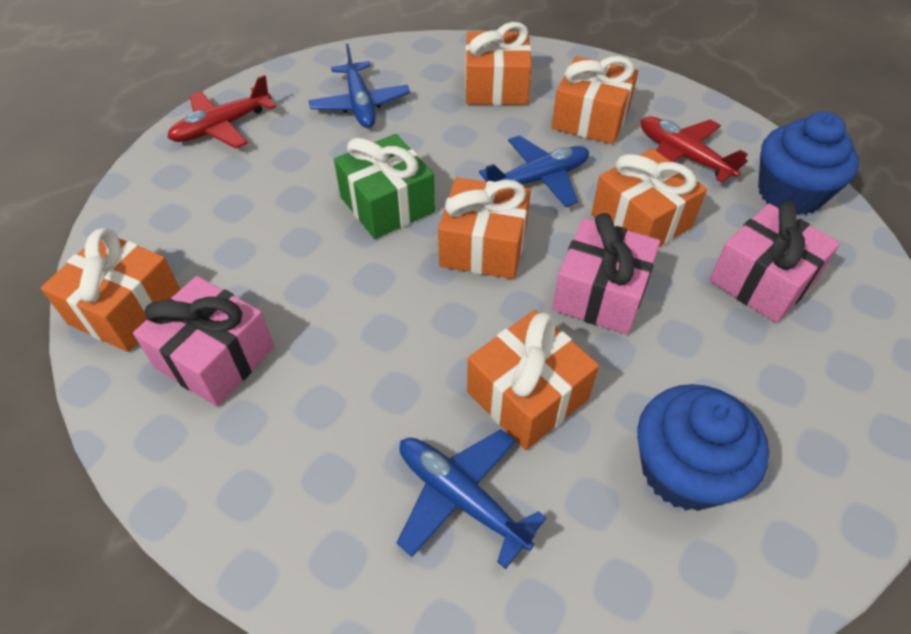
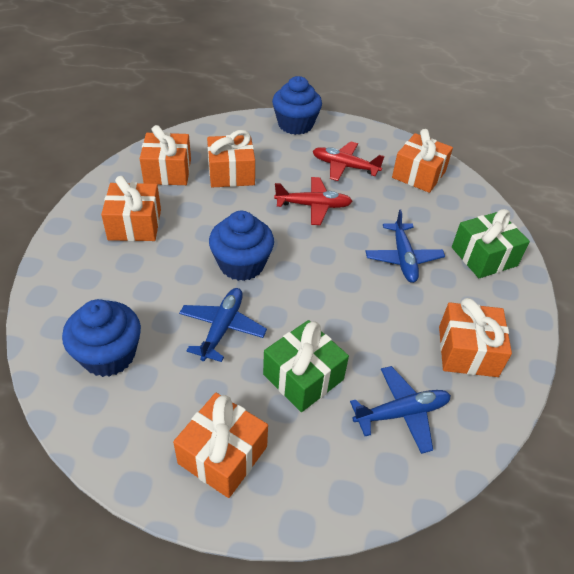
blue cupcake: 2 -> 3
green gift: 1 -> 2
pink gift: 3 -> 0

